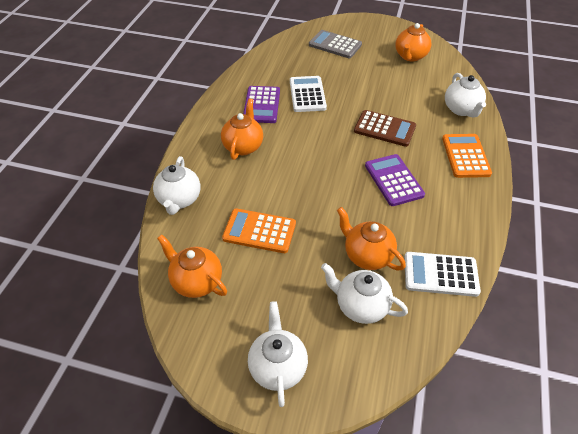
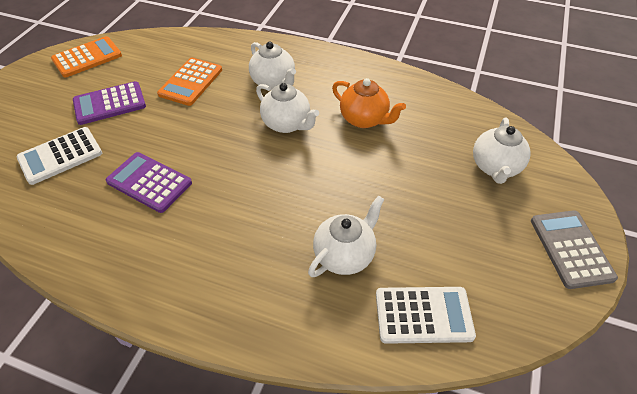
brown calculator: 1 -> 0
orange teapot: 4 -> 1

